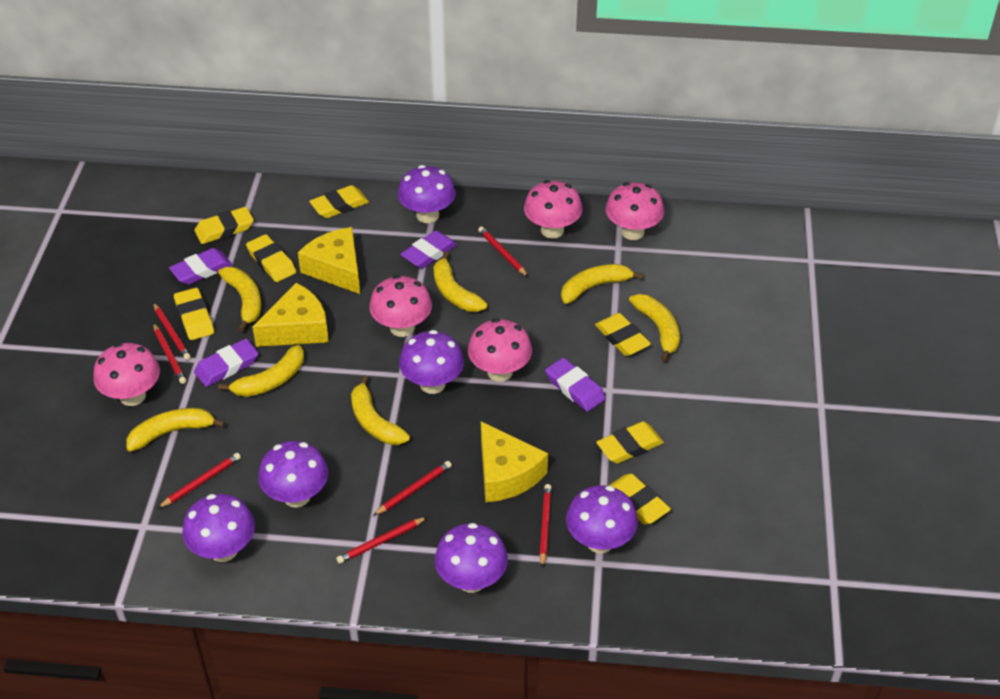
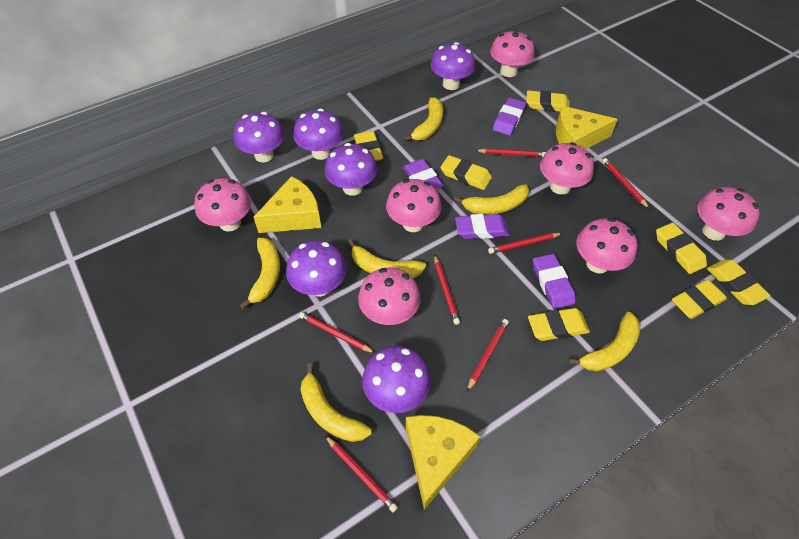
pink mushroom: 5 -> 7
yellow banana: 7 -> 6

